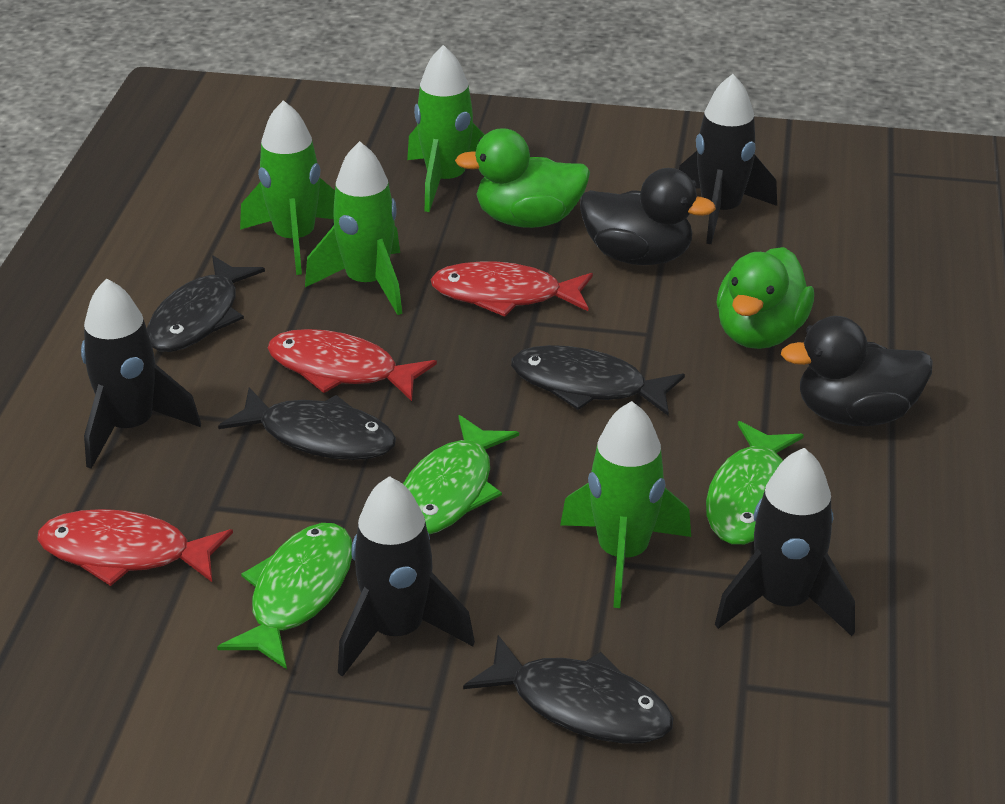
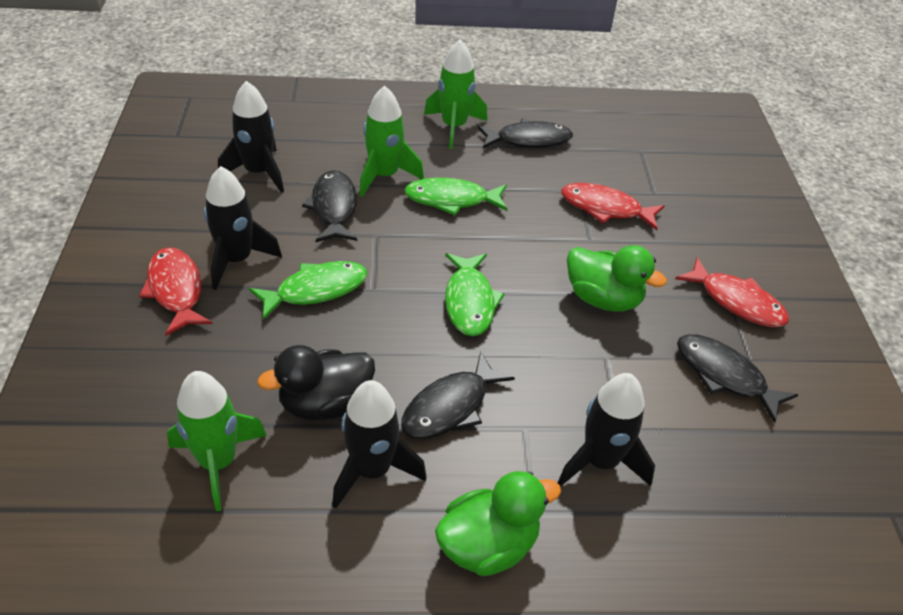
black duck: 2 -> 1
green rocket: 4 -> 3

